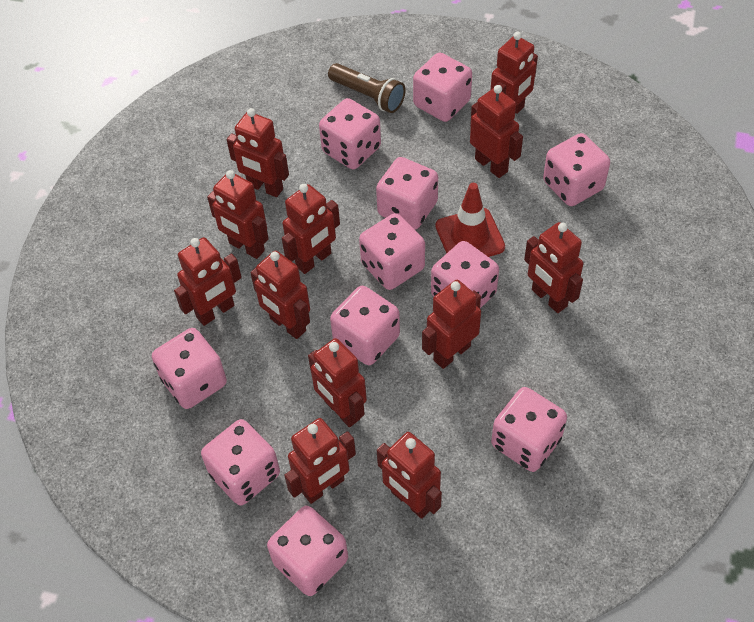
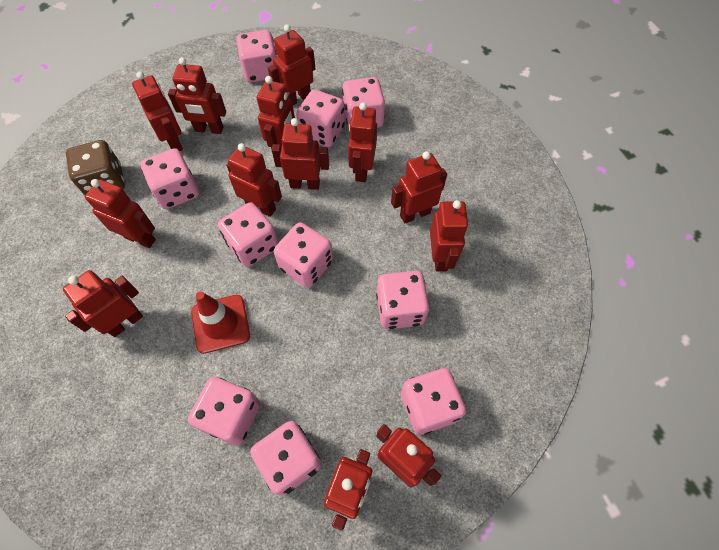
brown dice: 0 -> 1
brown flashlight: 1 -> 0
pink dice: 11 -> 10
red robot: 12 -> 13

